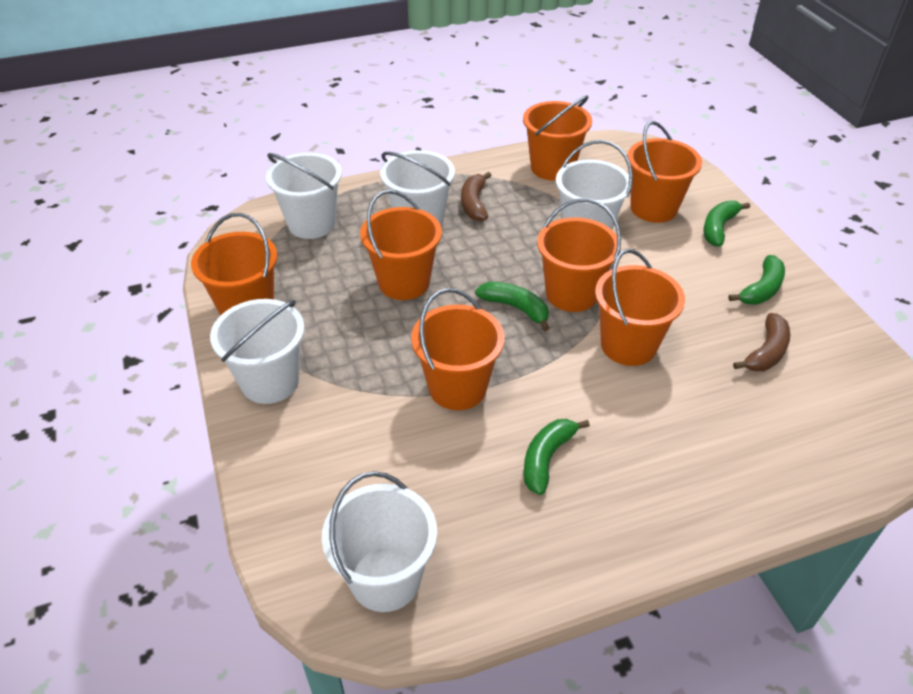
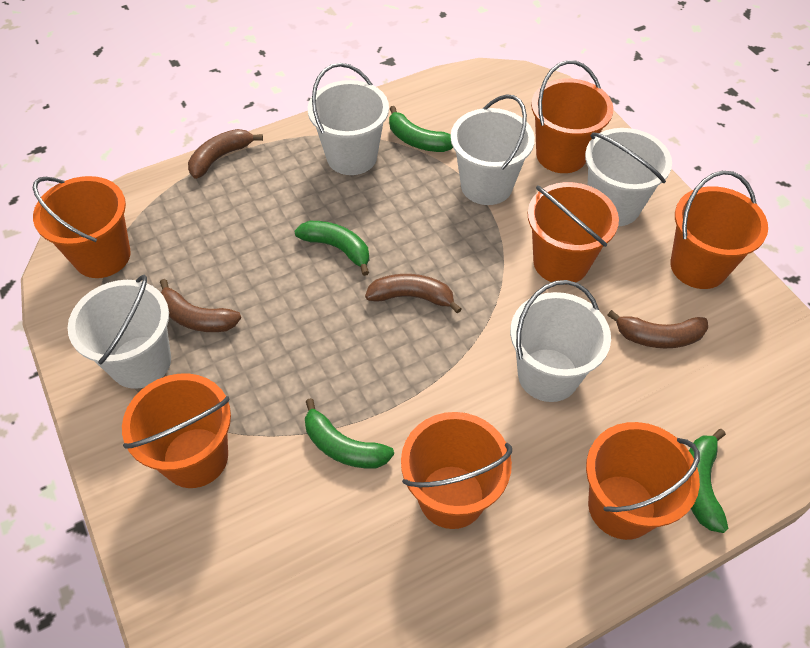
brown banana: 2 -> 4

